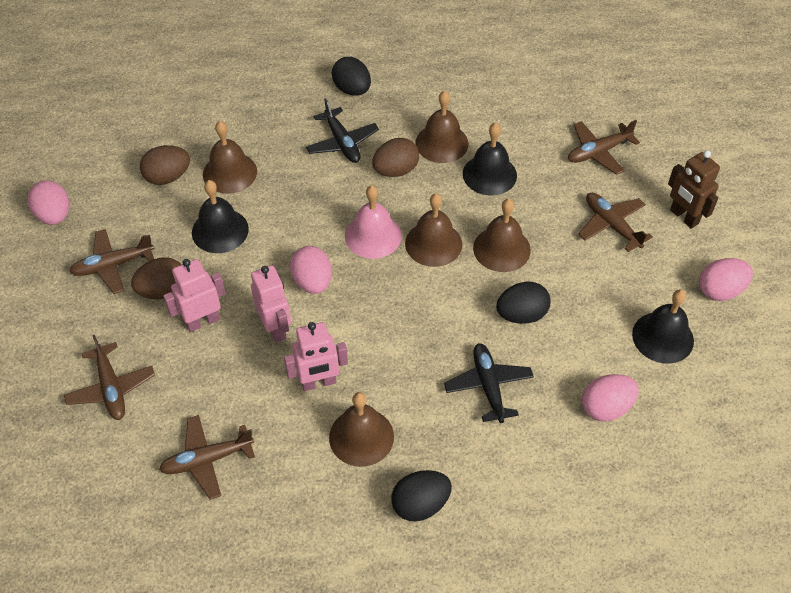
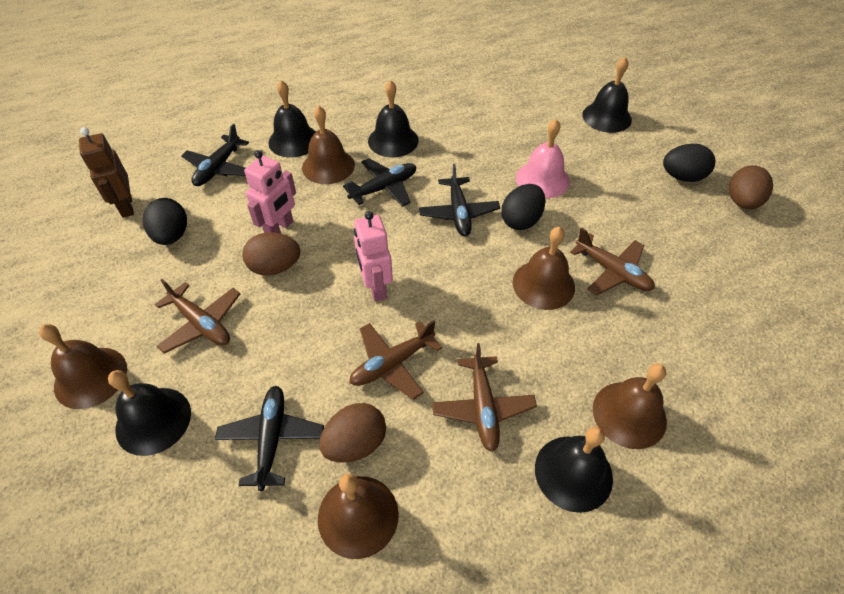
black bell: 3 -> 5
black plane: 2 -> 4
brown plane: 5 -> 4
pink egg: 4 -> 0
pink robot: 3 -> 2

